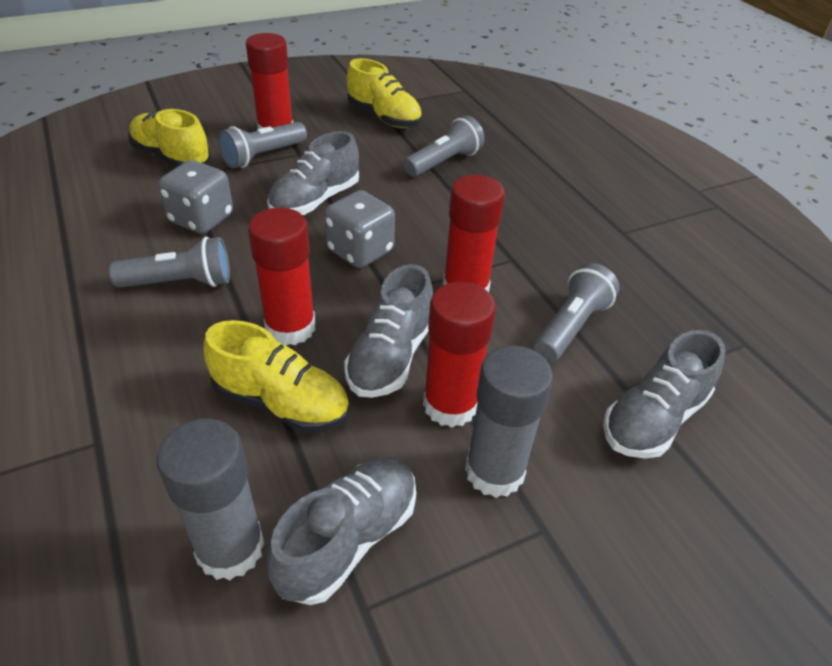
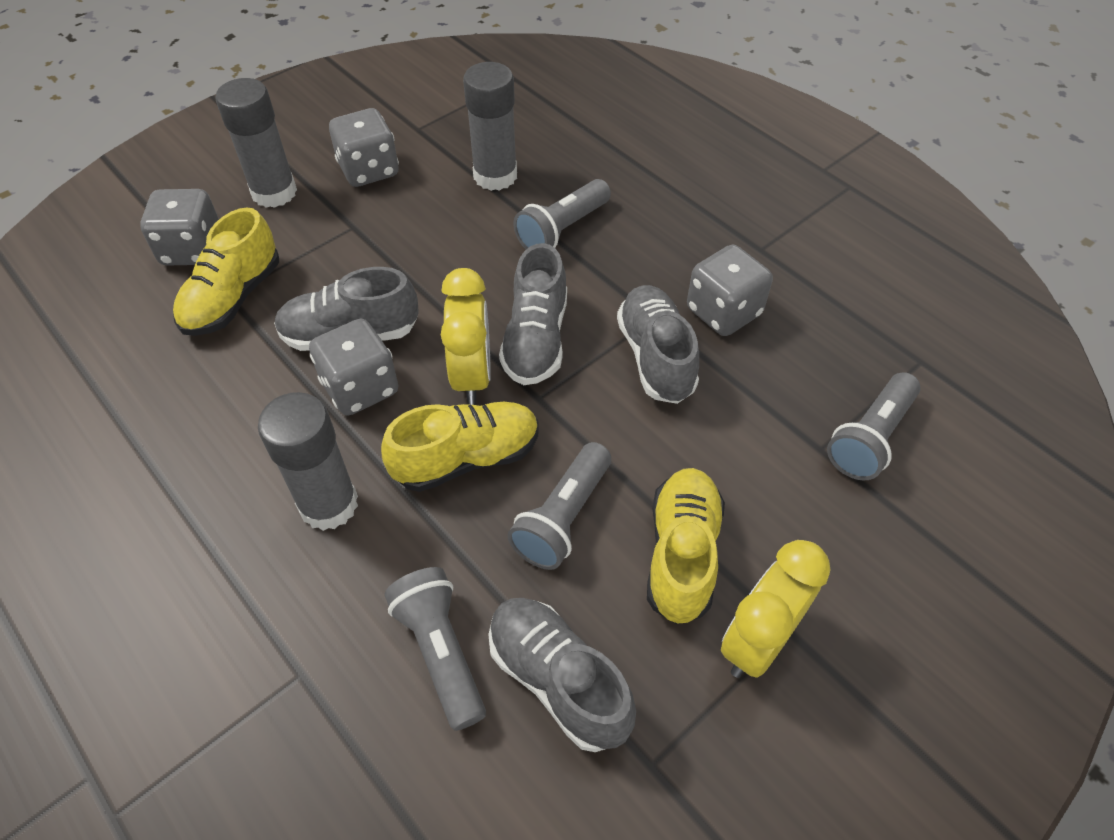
grey dice: 2 -> 4
grey glue stick: 2 -> 3
red glue stick: 4 -> 0
yellow clock: 0 -> 2

